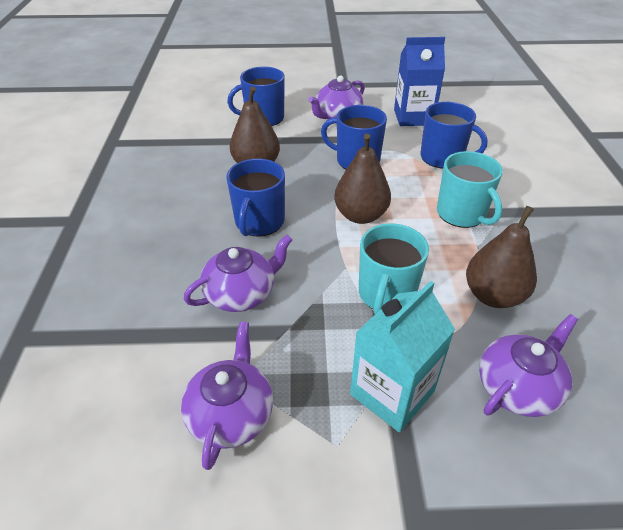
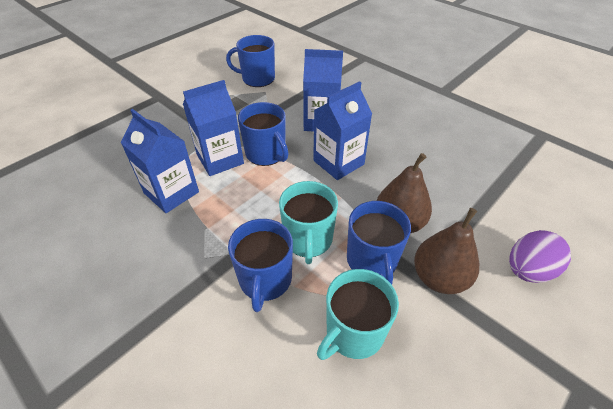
blue carton: 1 -> 4
brown pear: 3 -> 2
purple egg: 0 -> 1
purple teapot: 4 -> 0
turquoise carton: 1 -> 0

